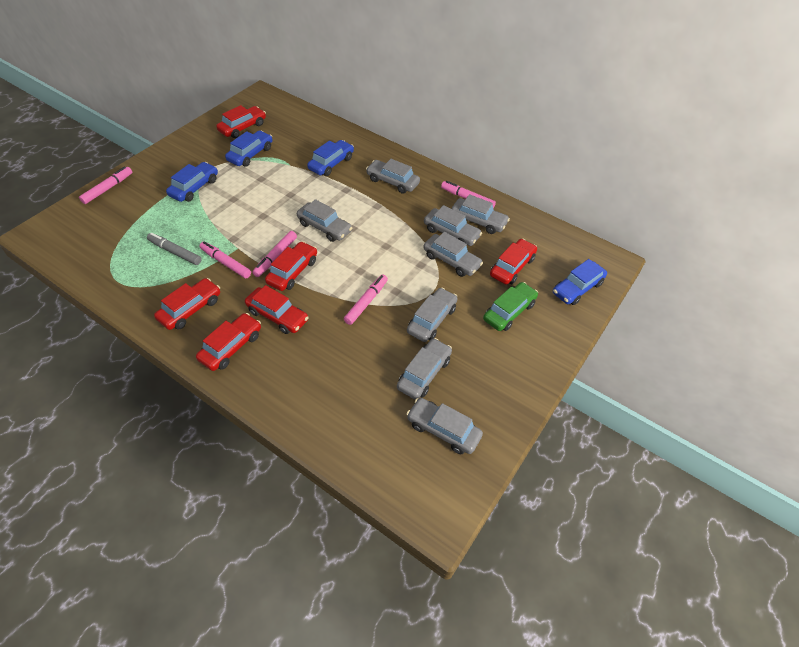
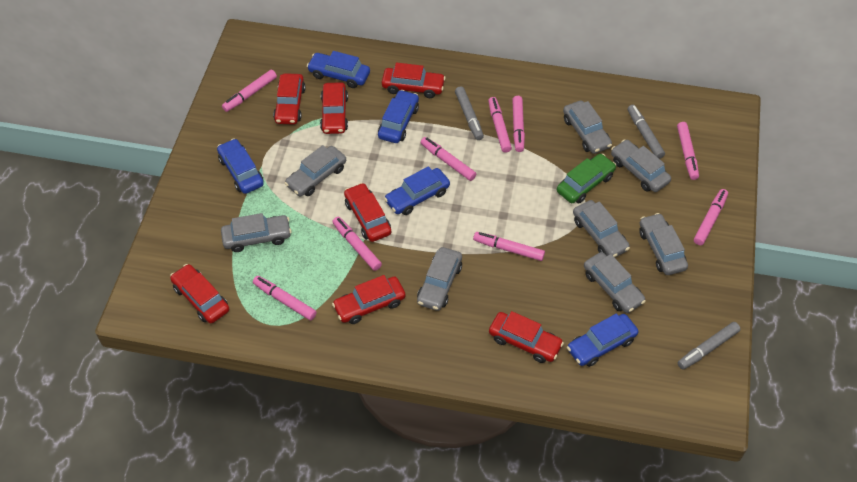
blue car: 4 -> 5
grey marker: 1 -> 3
pink marker: 5 -> 9
red car: 6 -> 7

